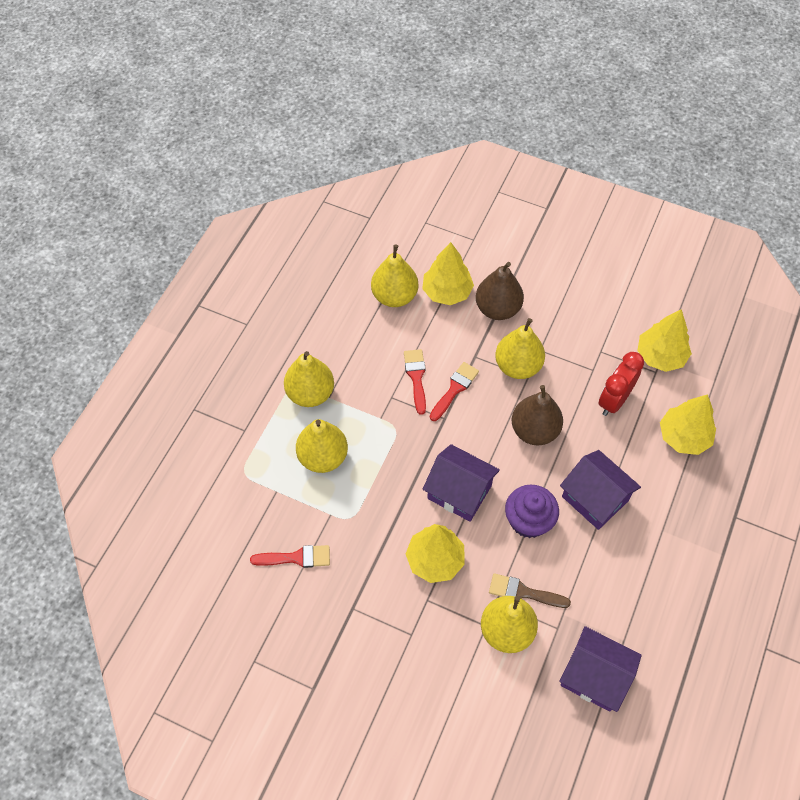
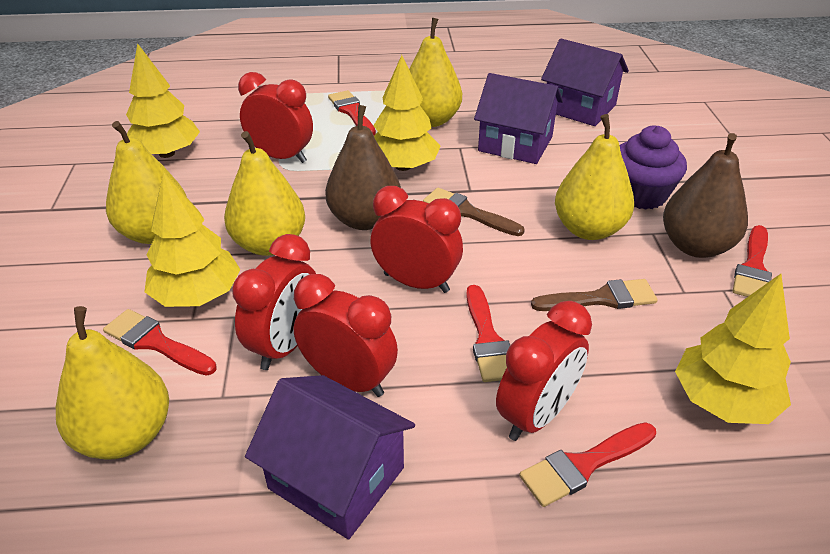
brown brush: 1 -> 2
red brush: 3 -> 5
red clock: 1 -> 5

